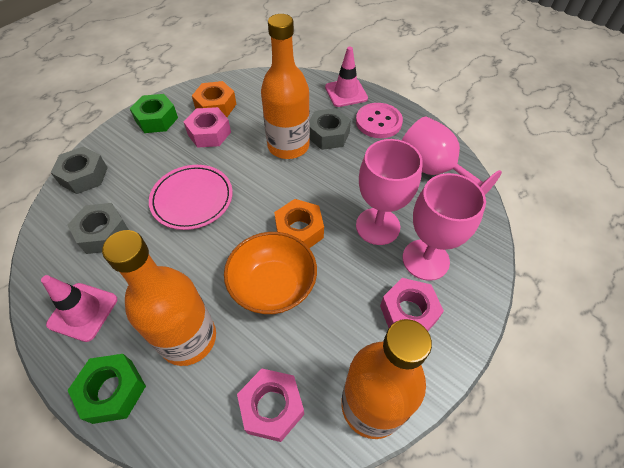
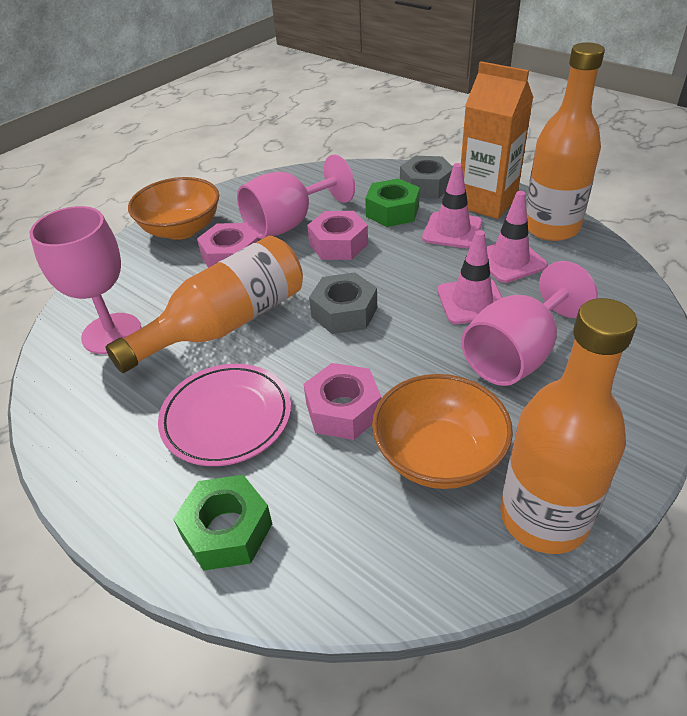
grey nut: 3 -> 2
orange bowl: 1 -> 2
orange carton: 0 -> 1
orange nut: 2 -> 0
pink button: 1 -> 0
pink traffic cone: 2 -> 3

